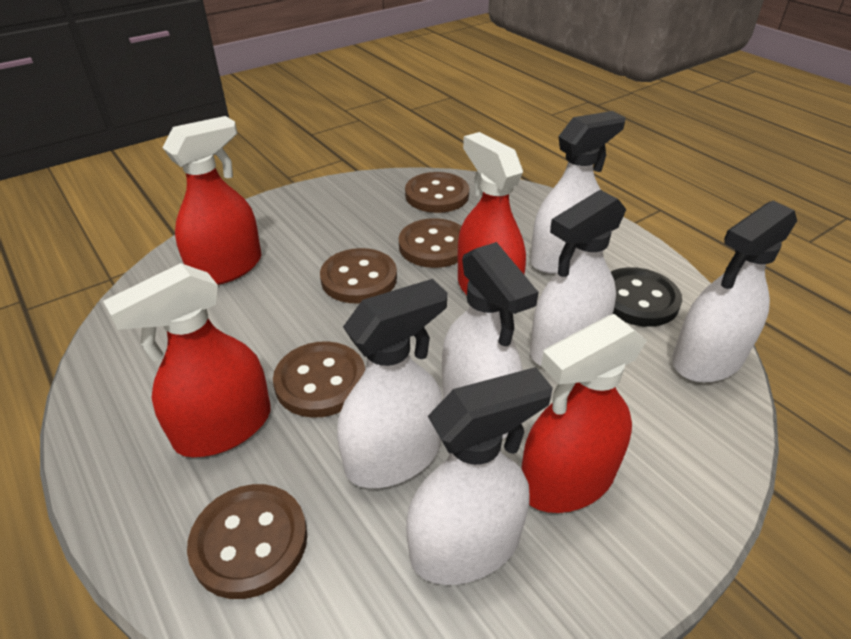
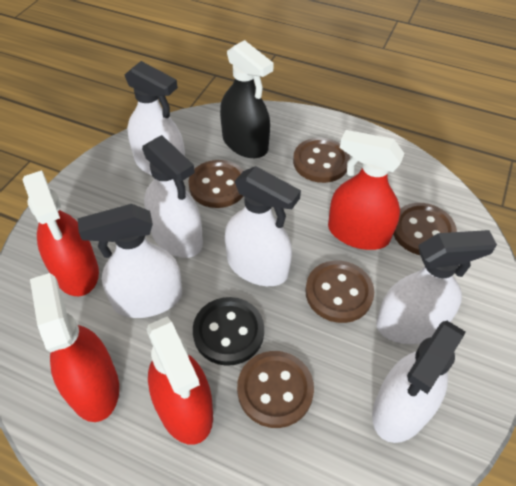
black spray bottle: 0 -> 1

